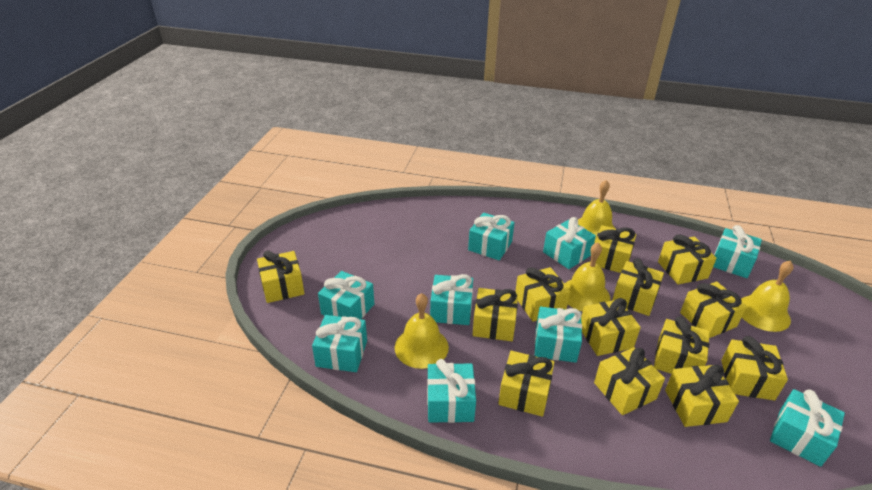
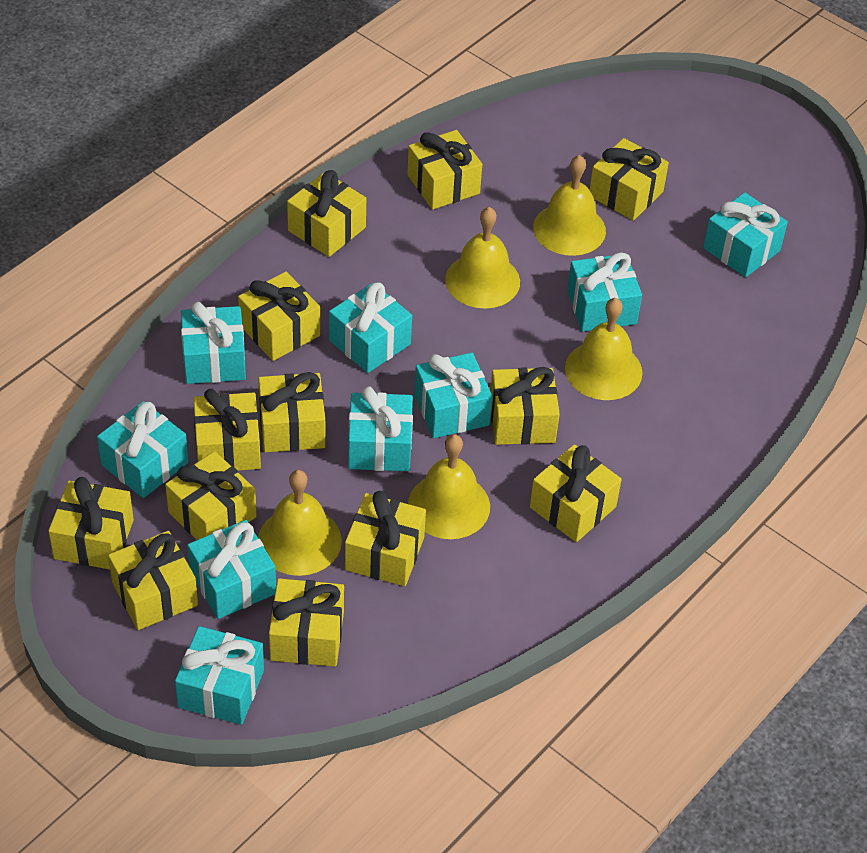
yellow bell: 4 -> 5

